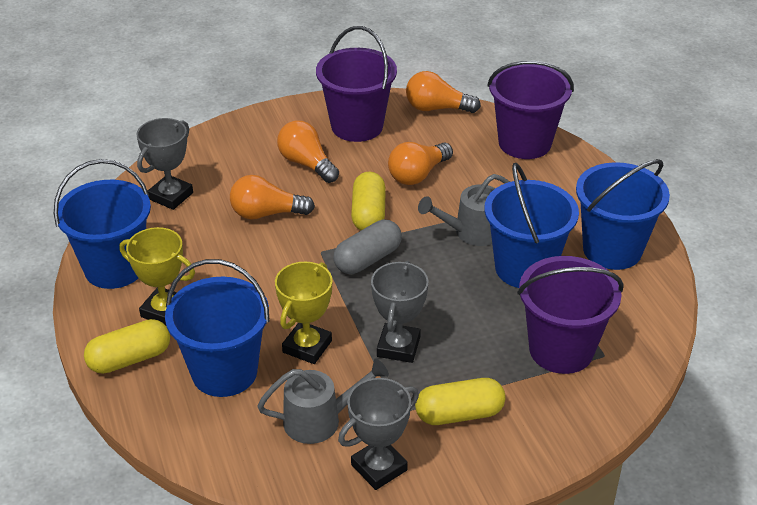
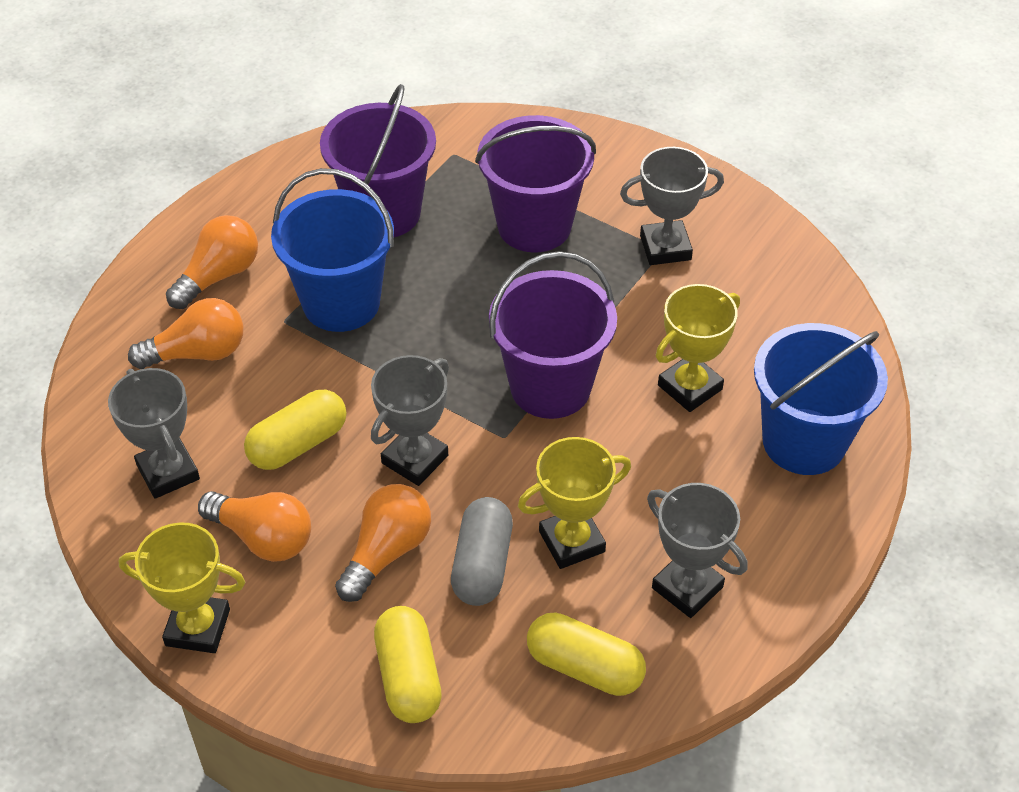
blue bucket: 4 -> 2
grey trophy: 3 -> 4
grey watering can: 2 -> 0
yellow trophy: 2 -> 3

